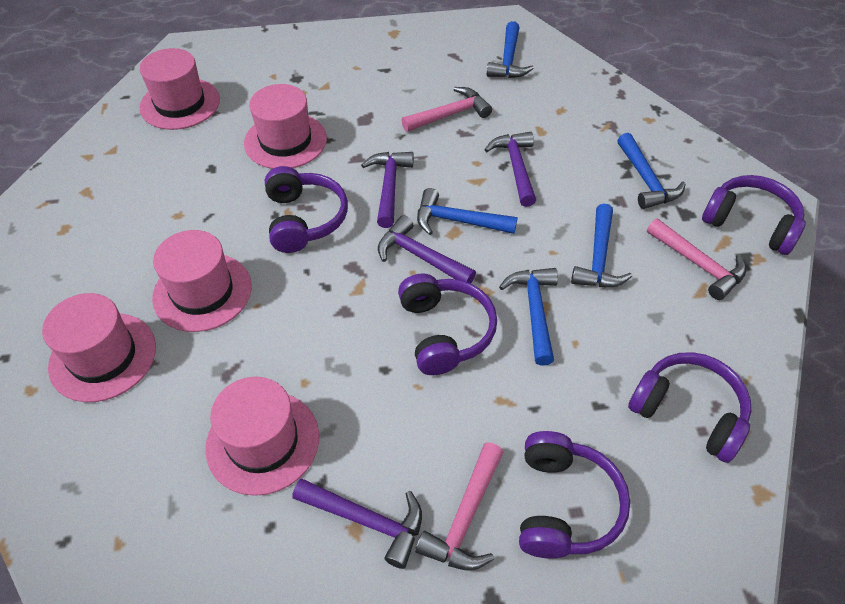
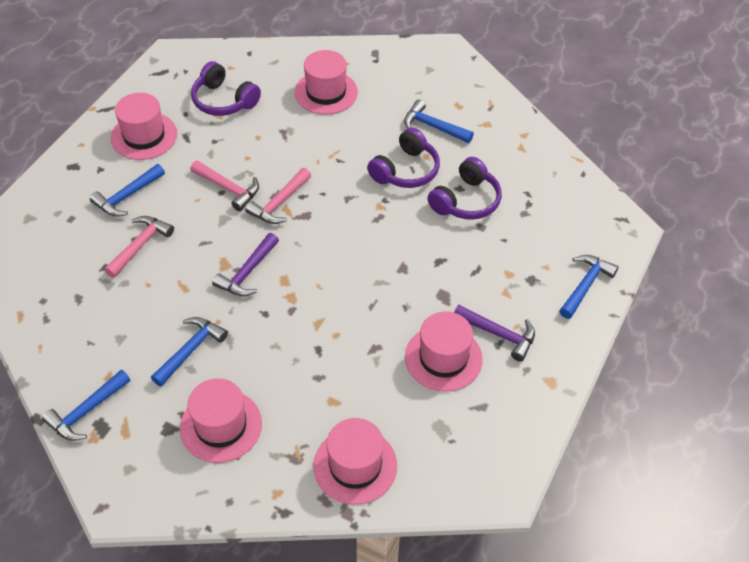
purple hammer: 4 -> 2
purple headphones: 5 -> 3

